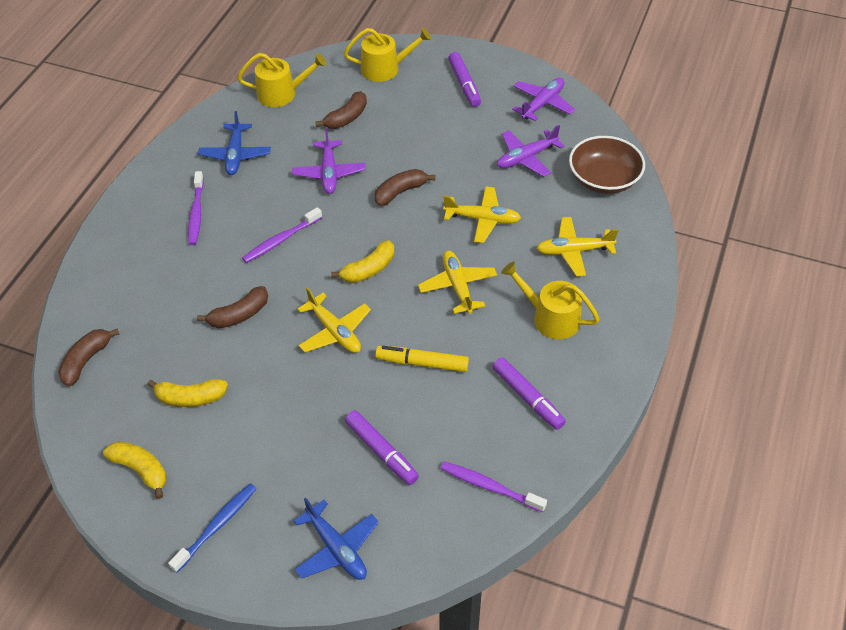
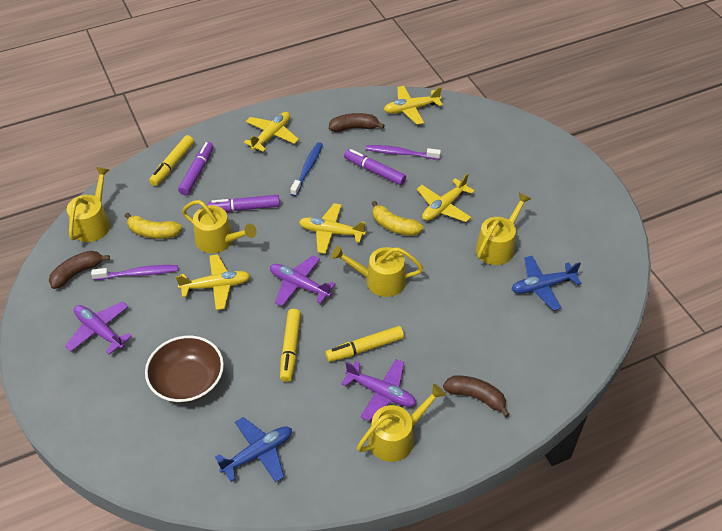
brown banana: 4 -> 3
purple toothbrush: 3 -> 2
yellow banana: 3 -> 2
yellow marker: 1 -> 3
yellow plane: 4 -> 5
yellow watering can: 3 -> 5

